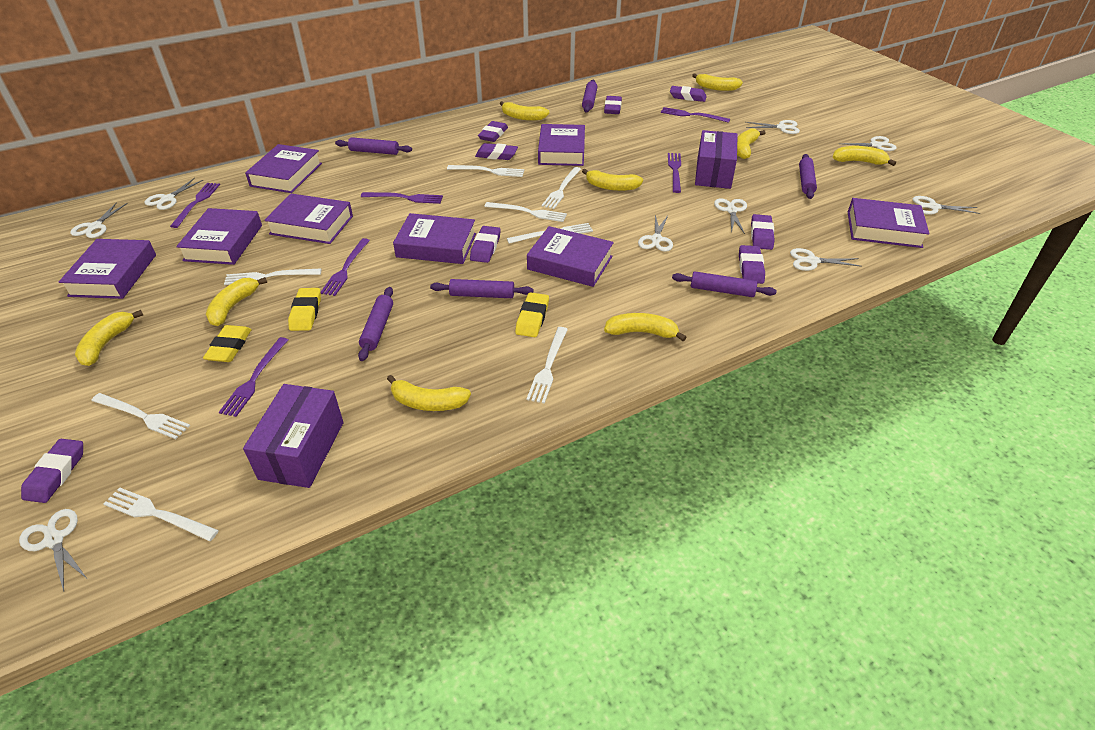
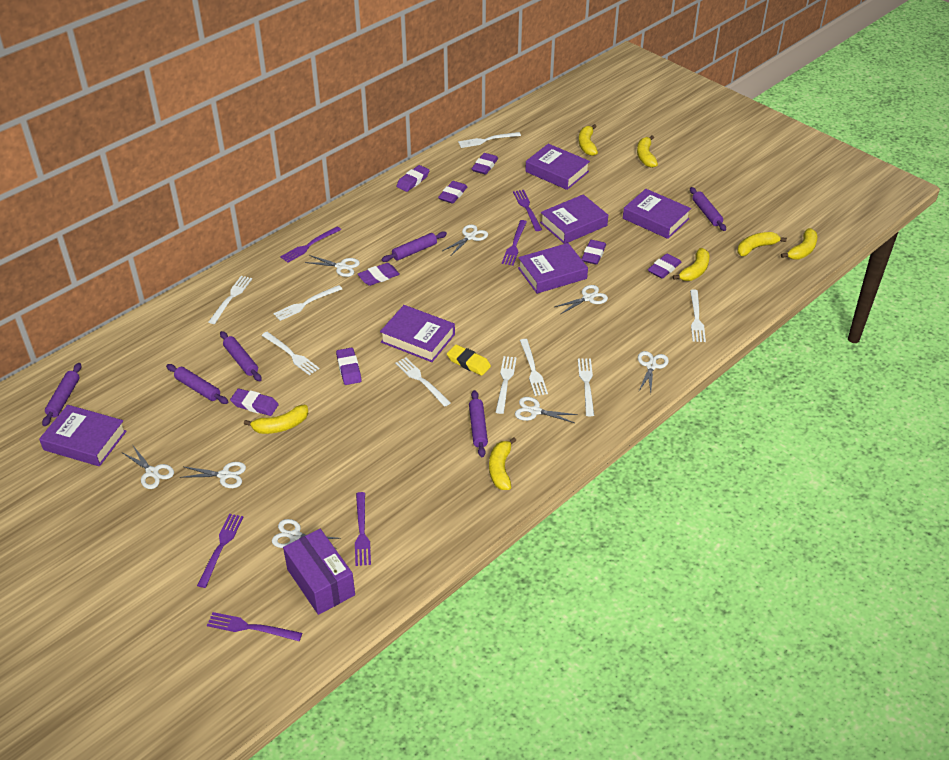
purple book: 8 -> 6
purple box: 2 -> 1
white fork: 8 -> 9
white scissors: 9 -> 8
yellow banana: 9 -> 7
yellow eraser: 3 -> 1

